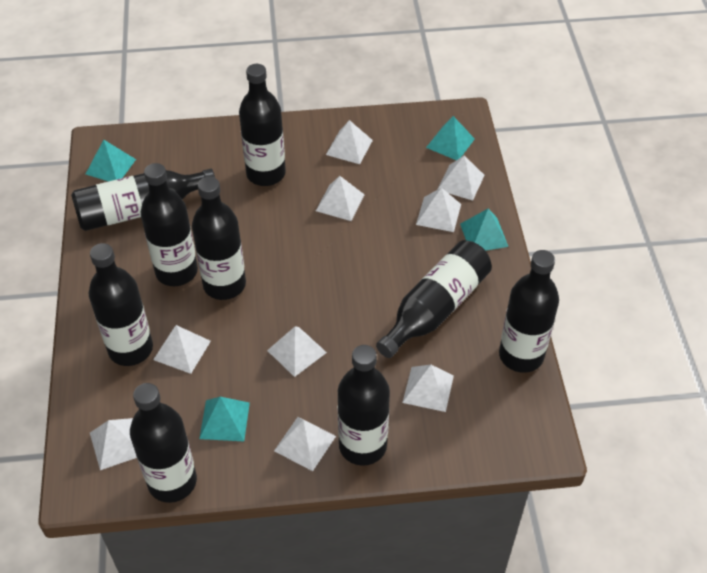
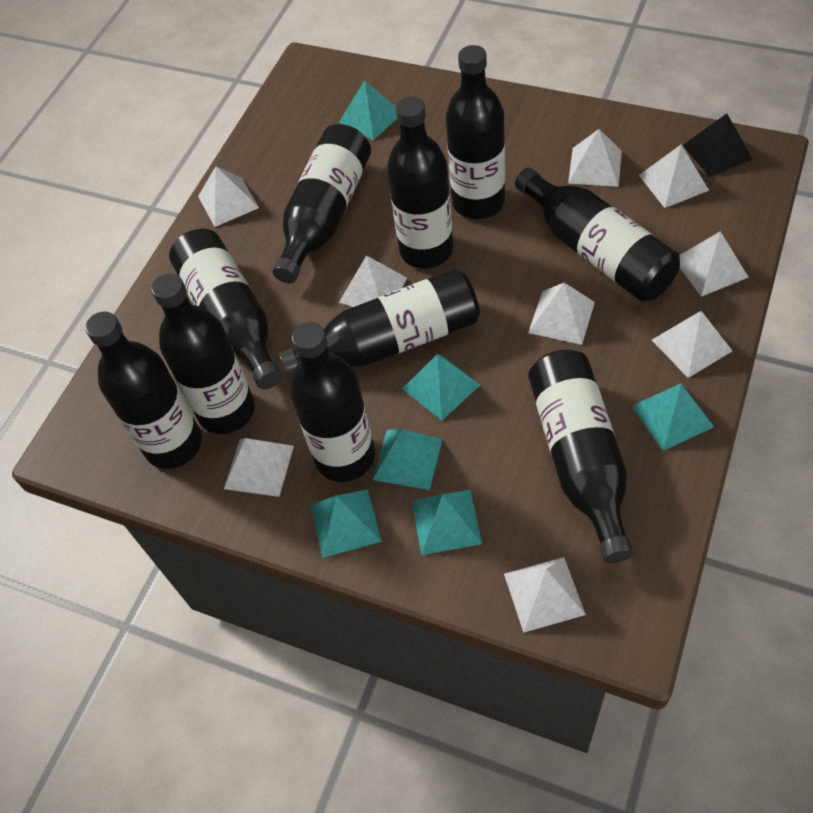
black bottle: 9 -> 10
black pyramid: 0 -> 1
turquoise pyramid: 4 -> 6

